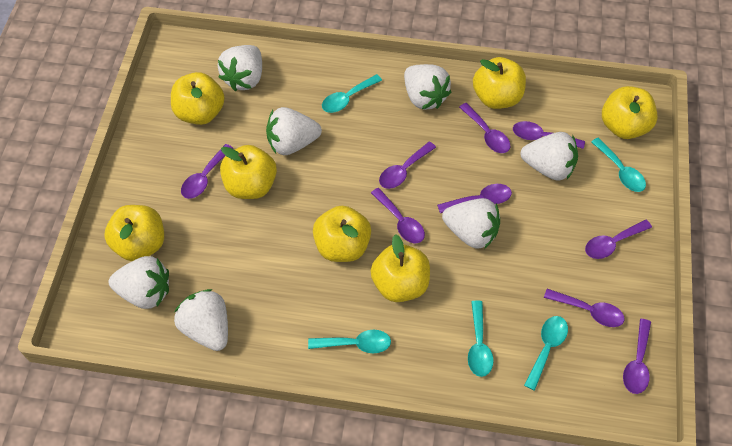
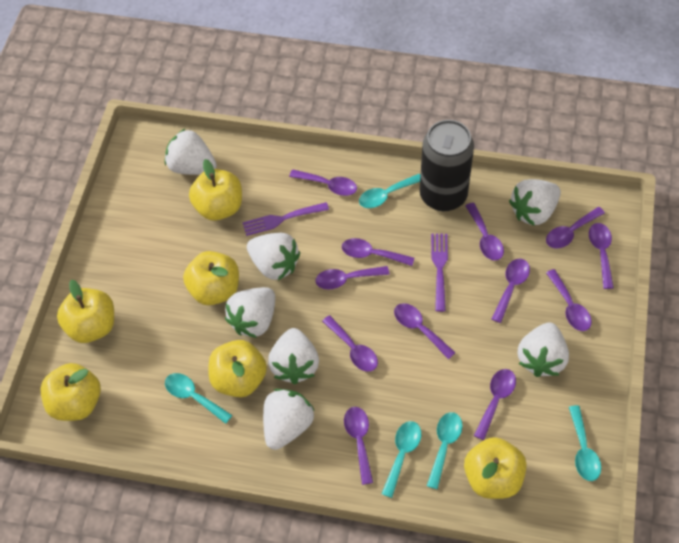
black can: 0 -> 1
purple fork: 0 -> 2
purple spoon: 9 -> 12
yellow apple: 7 -> 6

